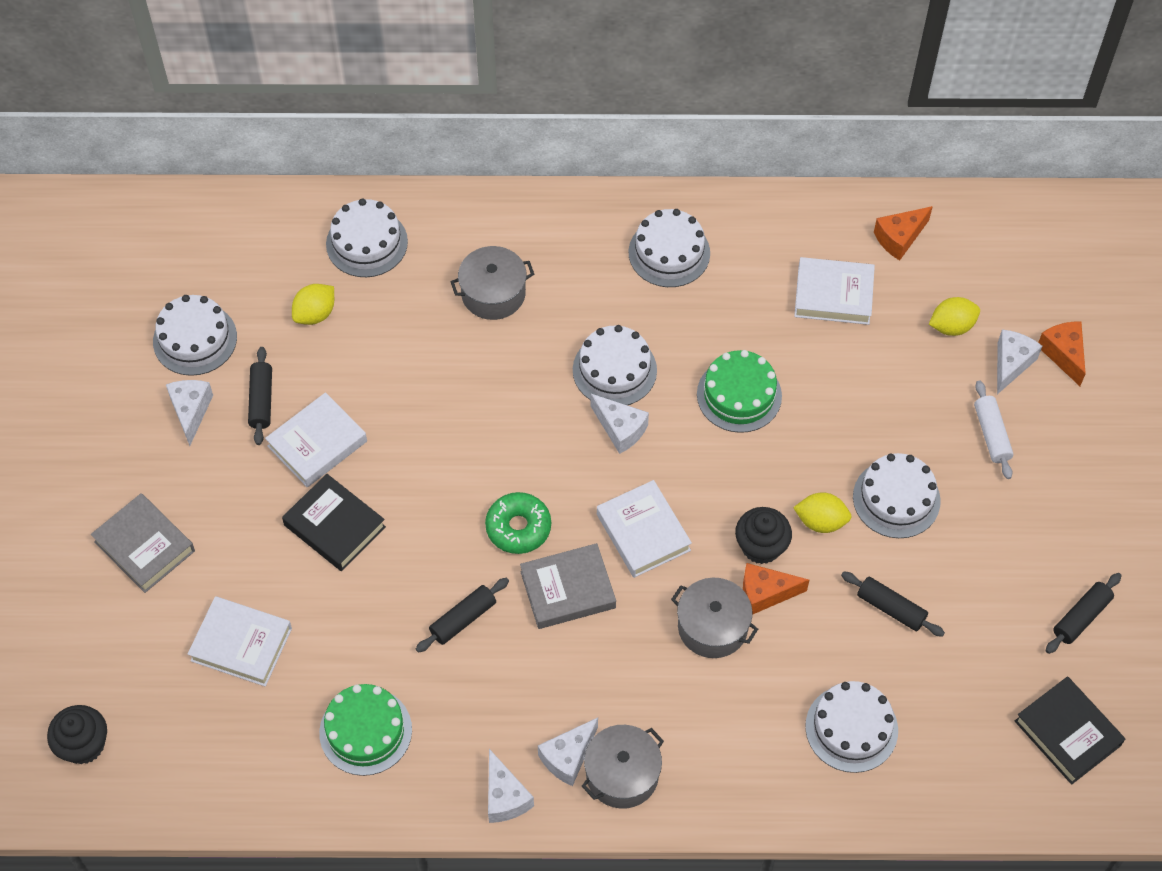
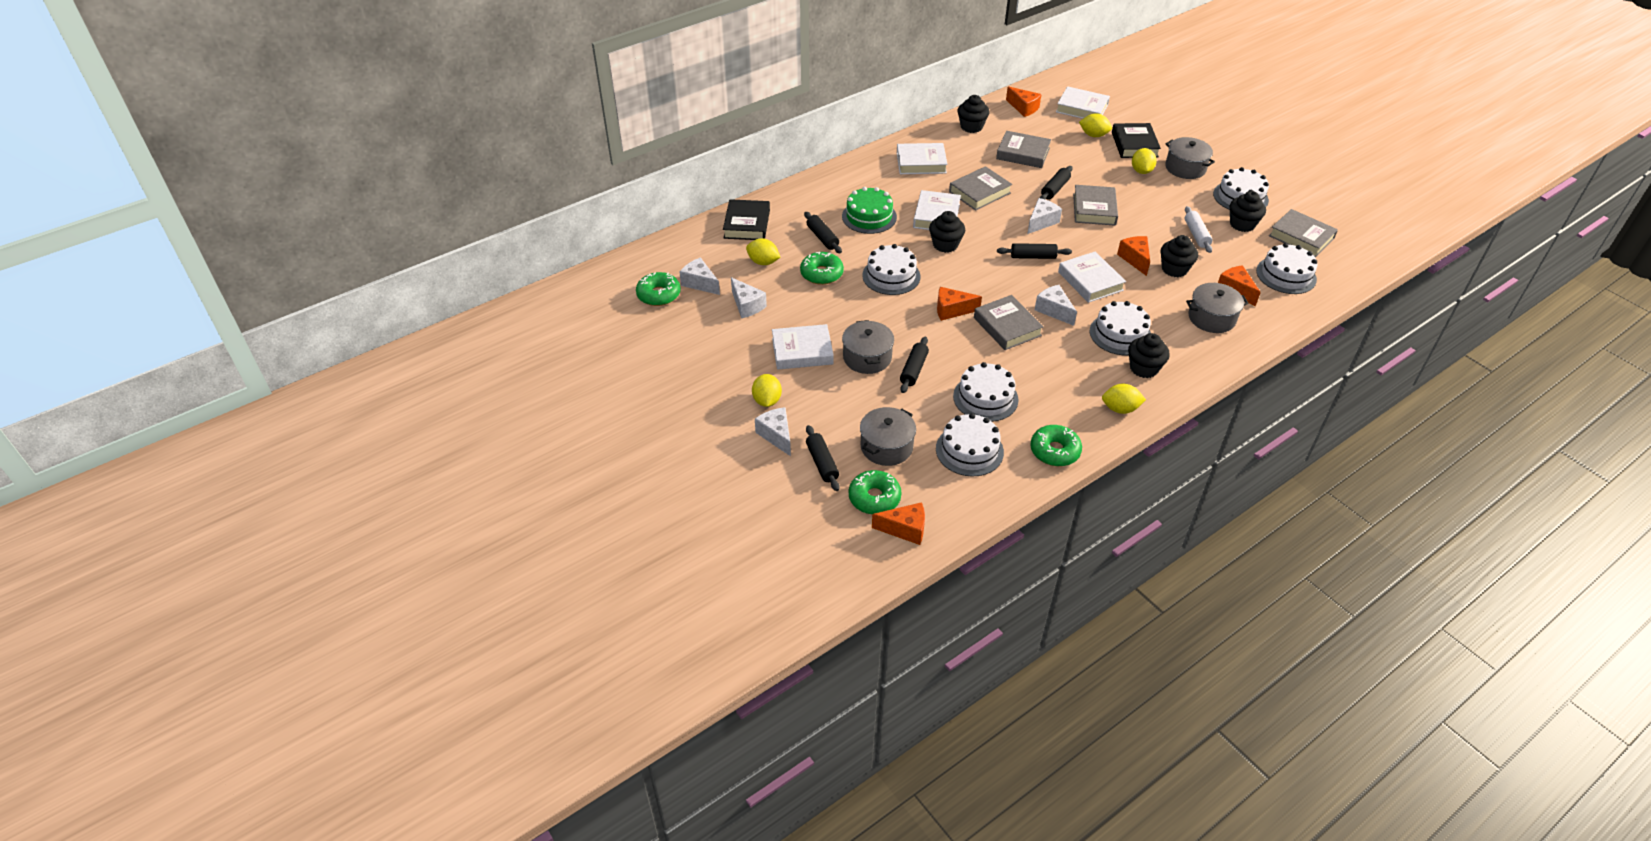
black cupcake: 2 -> 5
black rolling pin: 4 -> 5
green cake: 2 -> 1
green donut: 1 -> 4
grey book: 2 -> 5
grey pot: 3 -> 4
orange cheese: 3 -> 5
white book: 4 -> 5
yellow lemon: 3 -> 5

